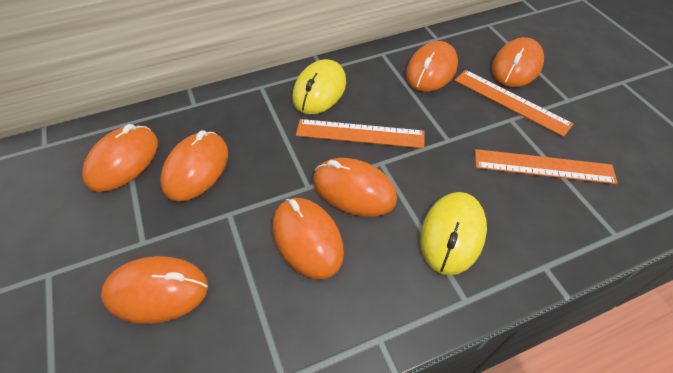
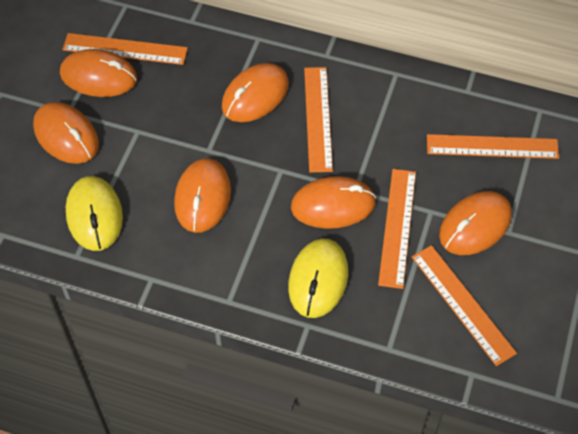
orange mouse: 7 -> 6
orange ruler: 3 -> 5

